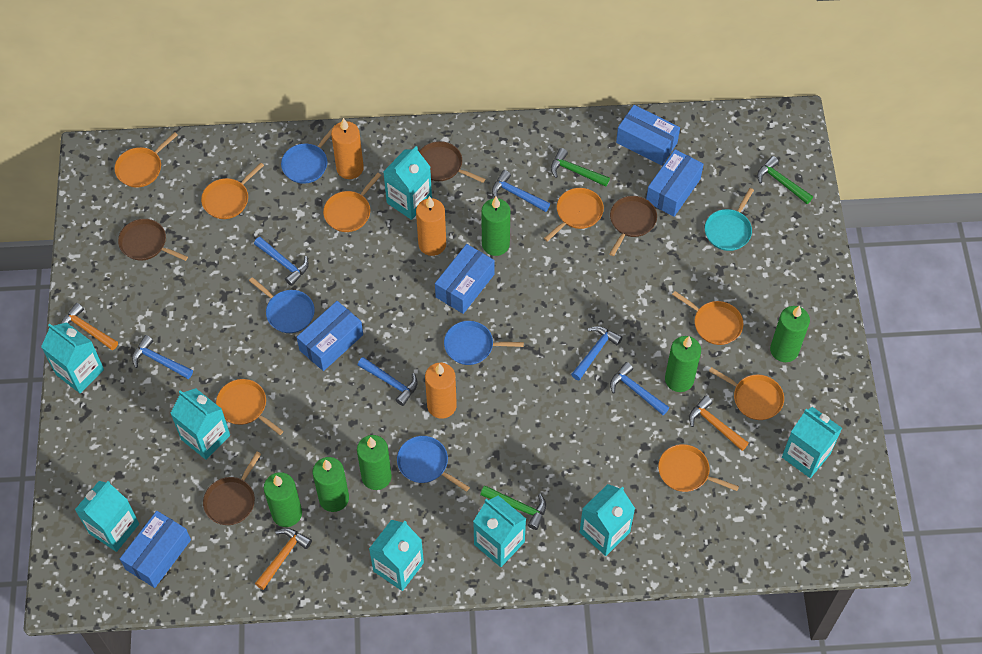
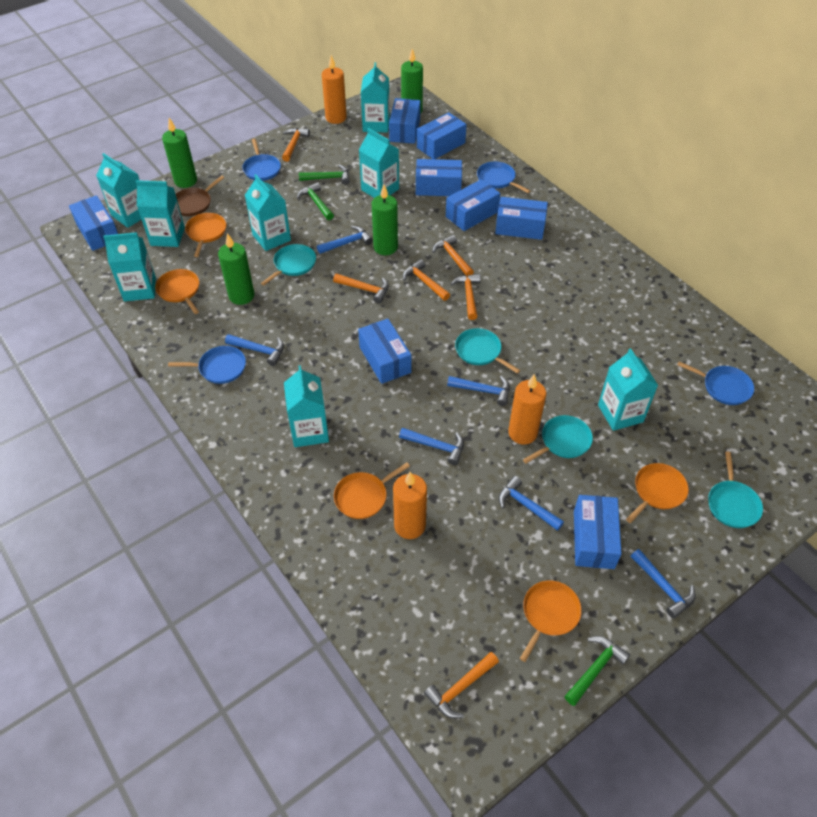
blue box: 5 -> 8
brown pan: 4 -> 1
green candle: 6 -> 4
orange hammer: 3 -> 6
orange pan: 8 -> 5
turquoise pan: 1 -> 4

